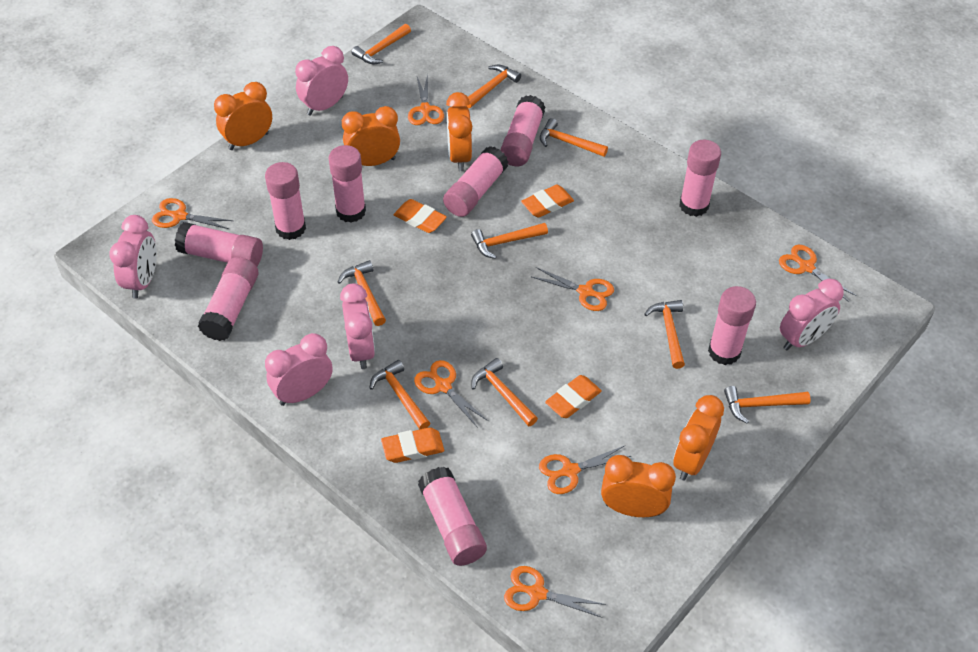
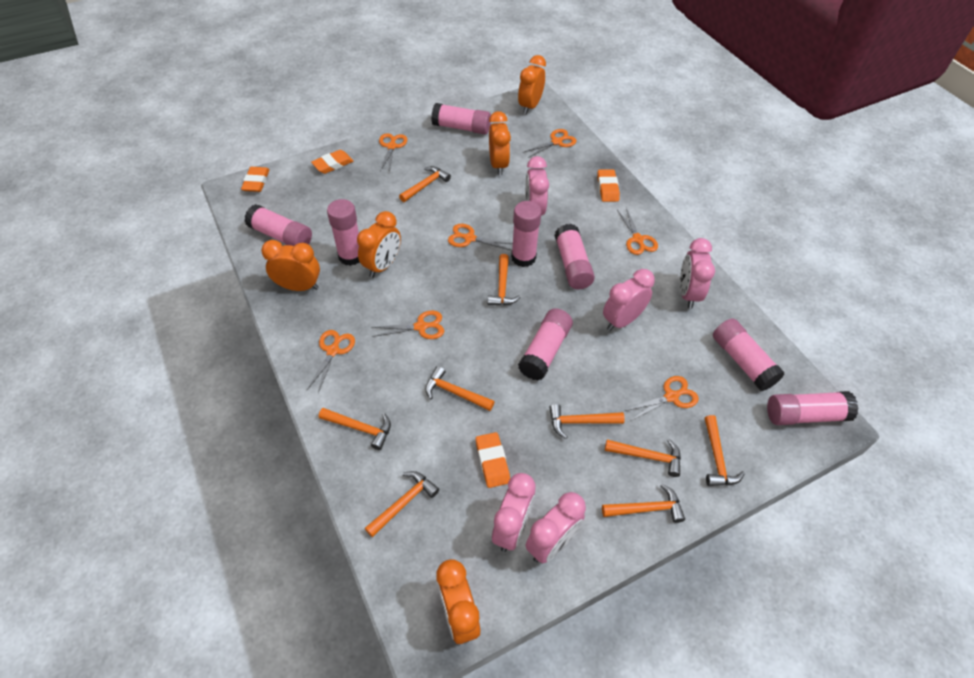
pink glue stick: 9 -> 8

